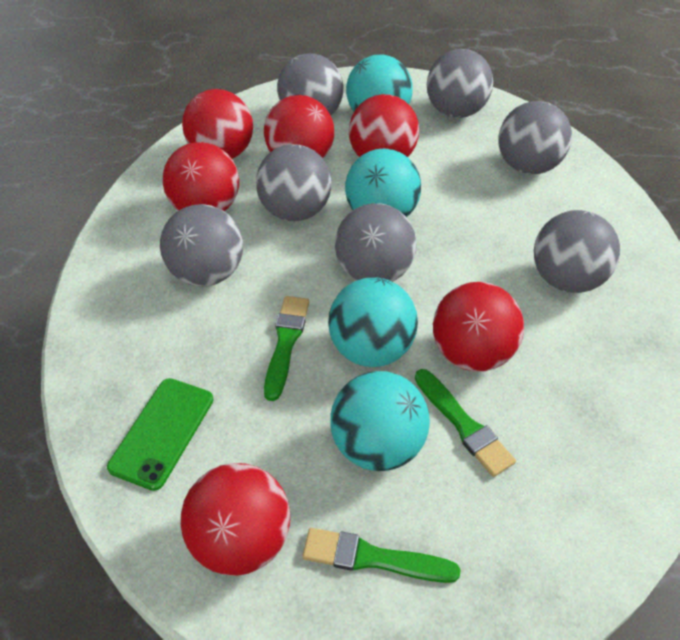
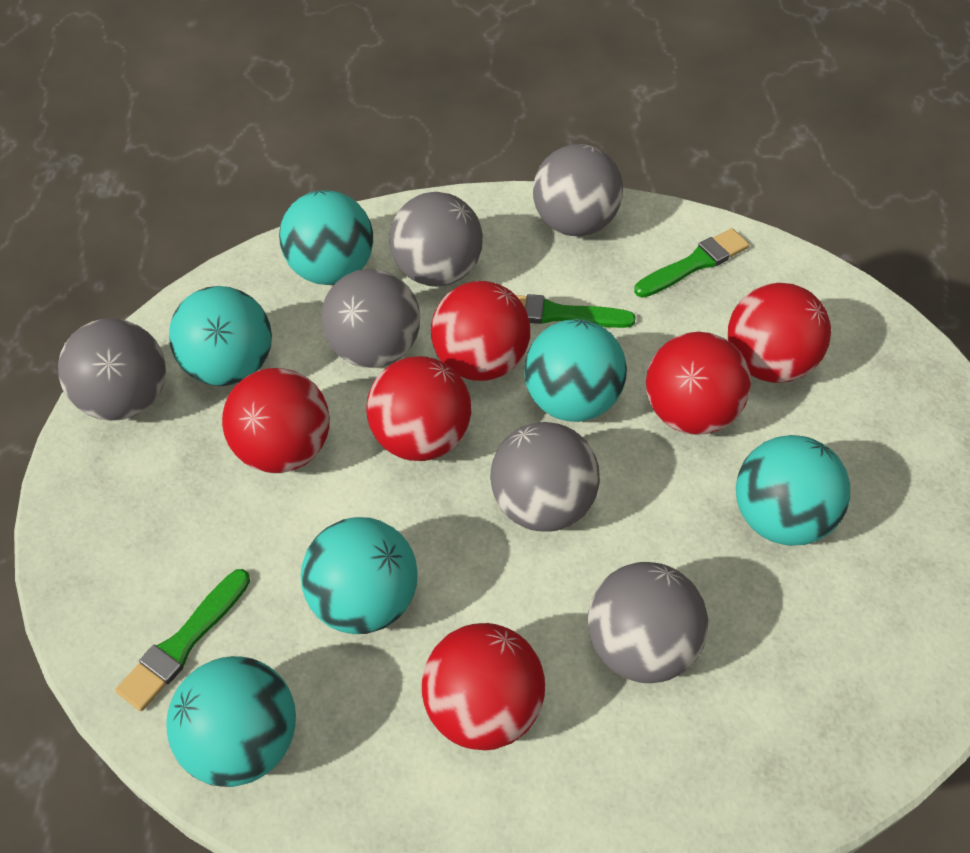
green phone: 1 -> 0
grey ball: 7 -> 6
turquoise ball: 4 -> 6

